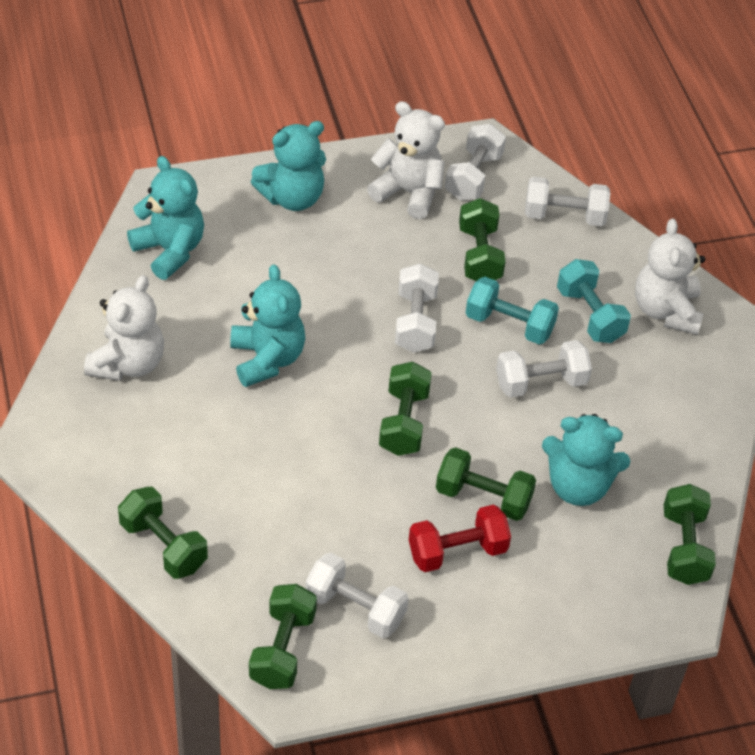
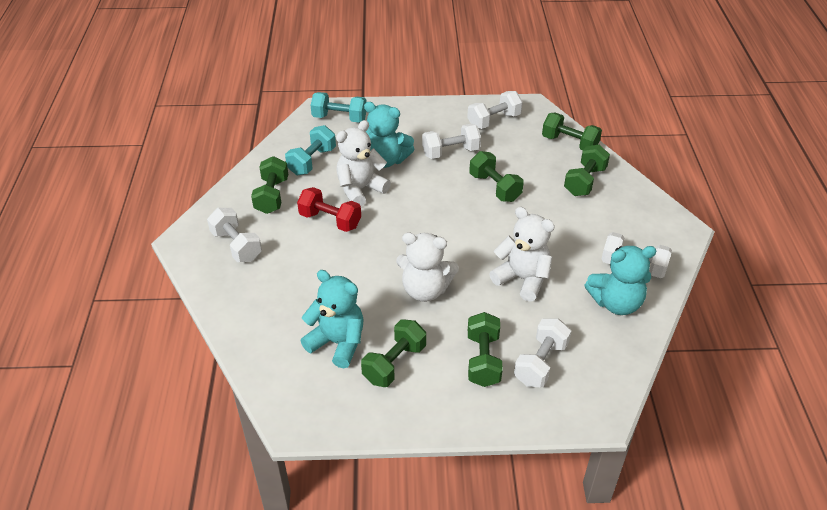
turquoise teddy bear: 4 -> 3

